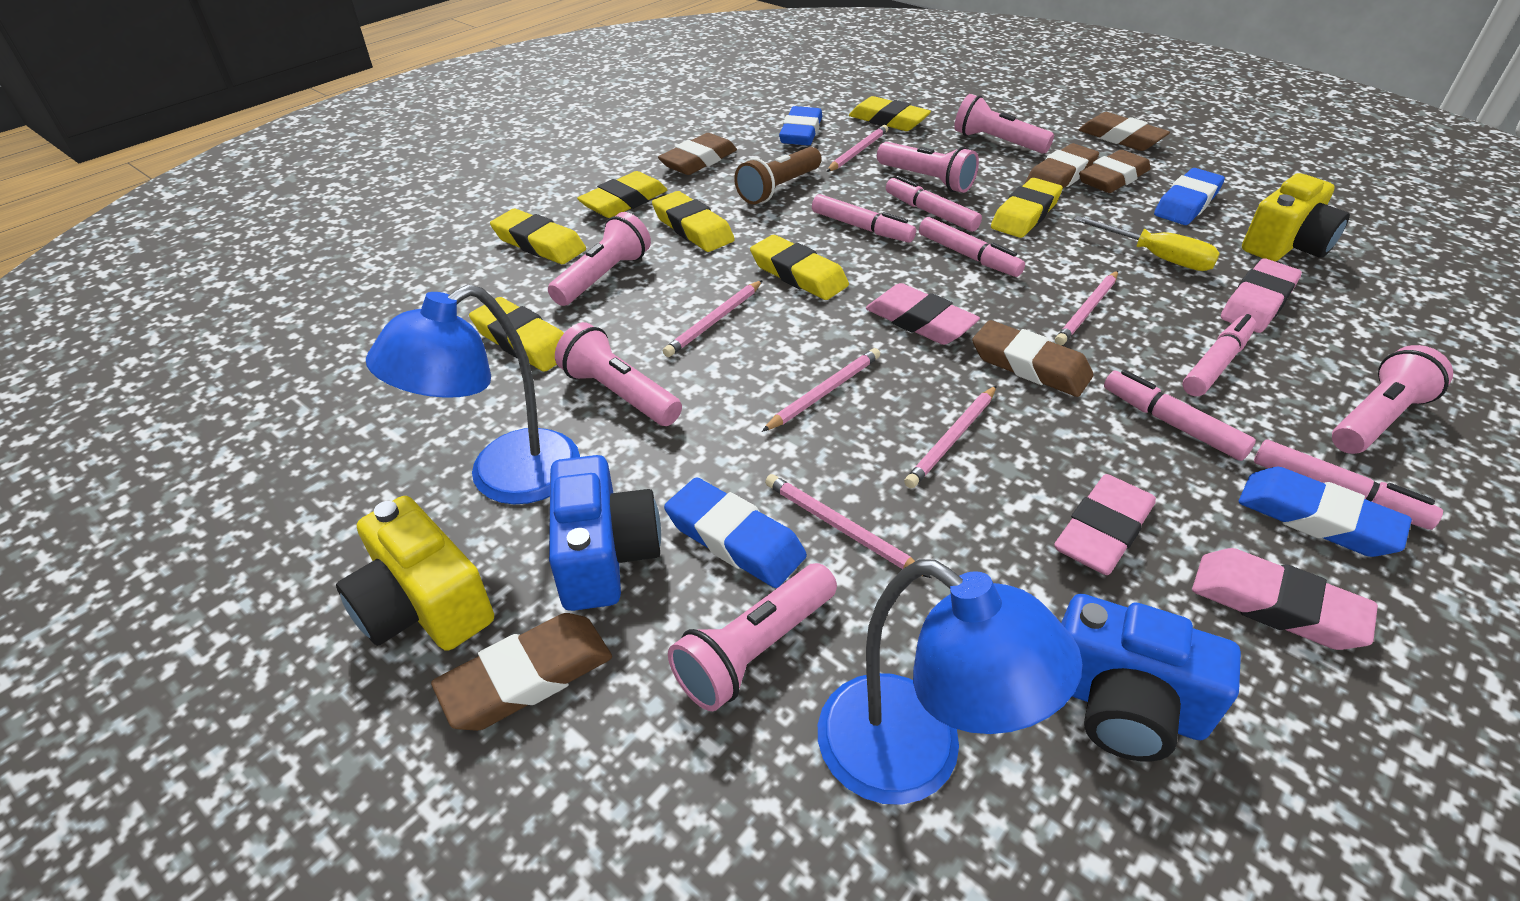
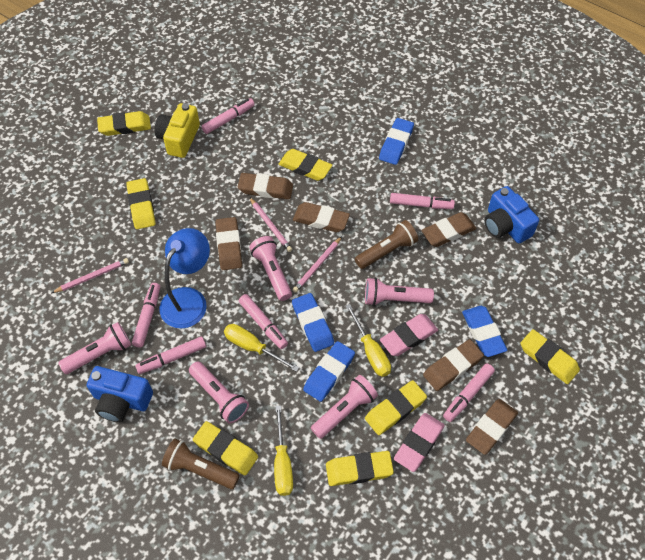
blue lamp: 2 -> 1
brown flashlight: 1 -> 2
pink eraser: 4 -> 2
pink flashlight: 6 -> 5
pink pencil: 6 -> 3
yellow camera: 2 -> 1
yellow screwdriver: 1 -> 3

